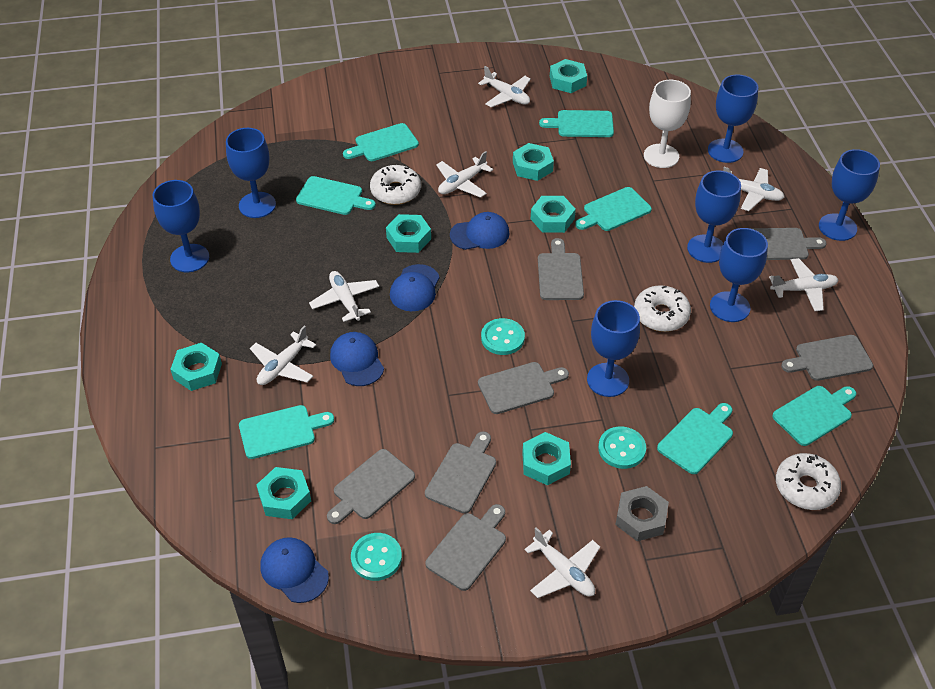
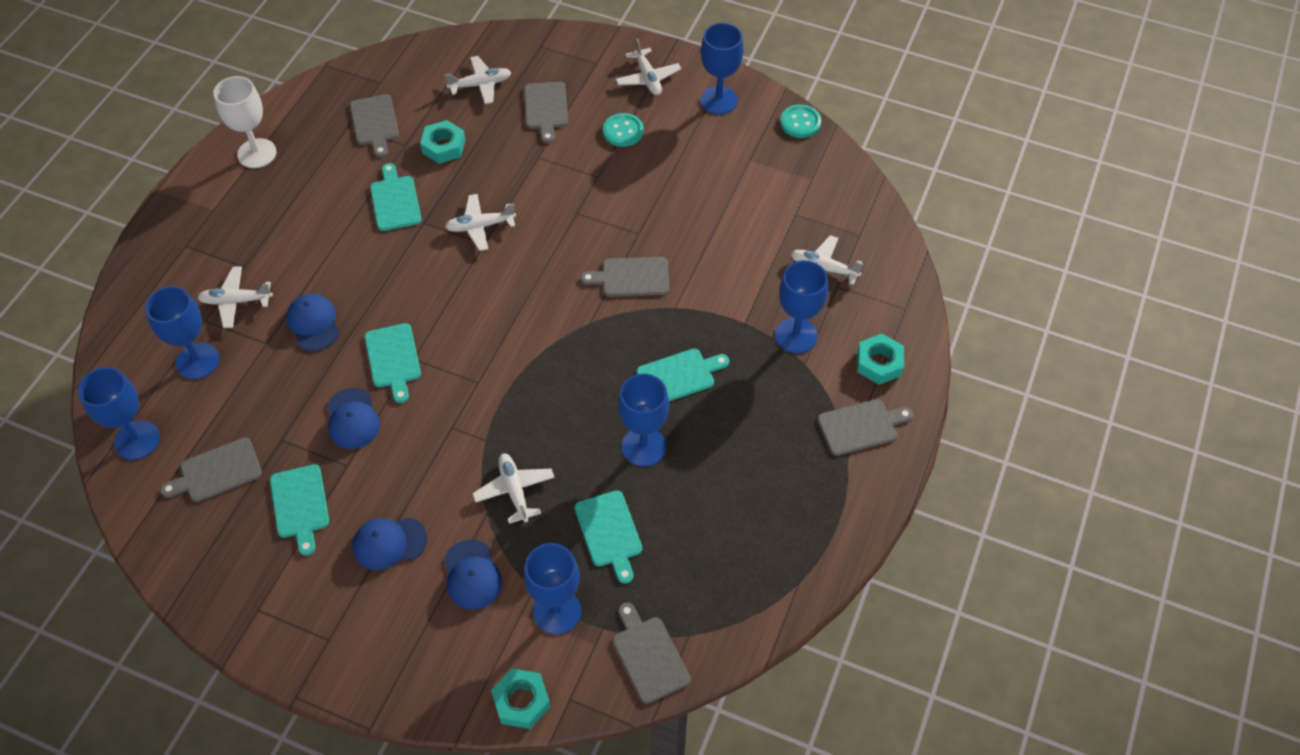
blue goblet: 7 -> 6
grey cutting board: 7 -> 6
grey nut: 1 -> 0
turquoise button: 3 -> 2
turquoise cutting board: 7 -> 5
turquoise nut: 7 -> 3
white donut: 3 -> 0
white plane: 7 -> 6

